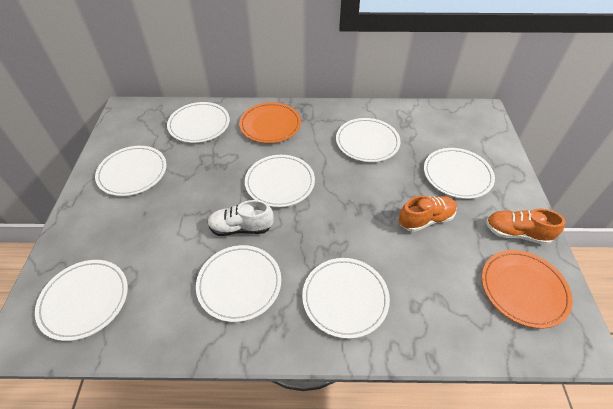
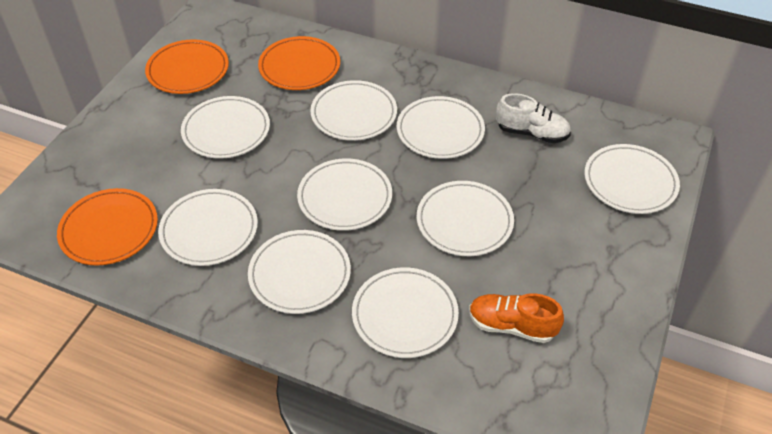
orange plate: 2 -> 3
orange shoe: 2 -> 1
white plate: 8 -> 9

